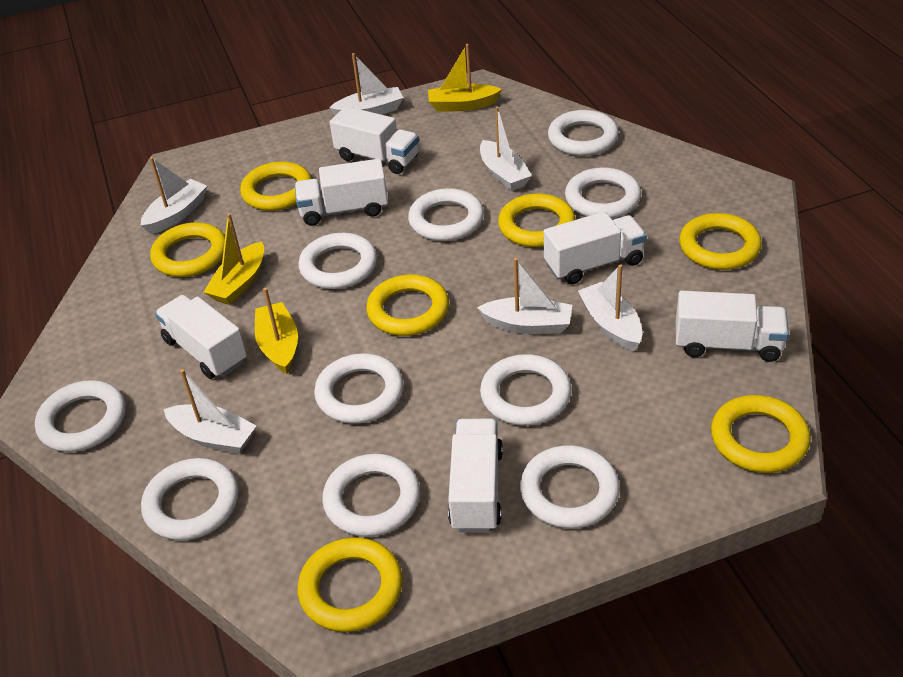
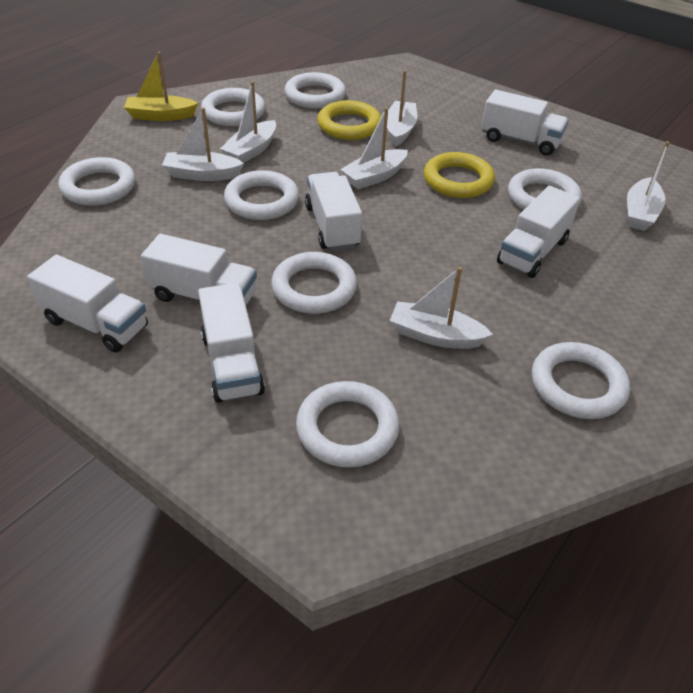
white ring: 10 -> 8
yellow boat: 3 -> 1
yellow ring: 7 -> 2

